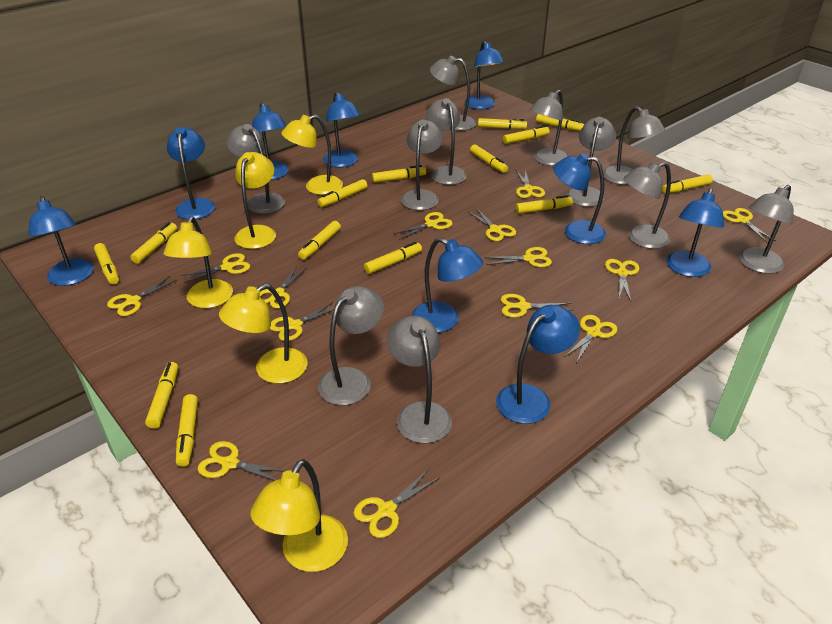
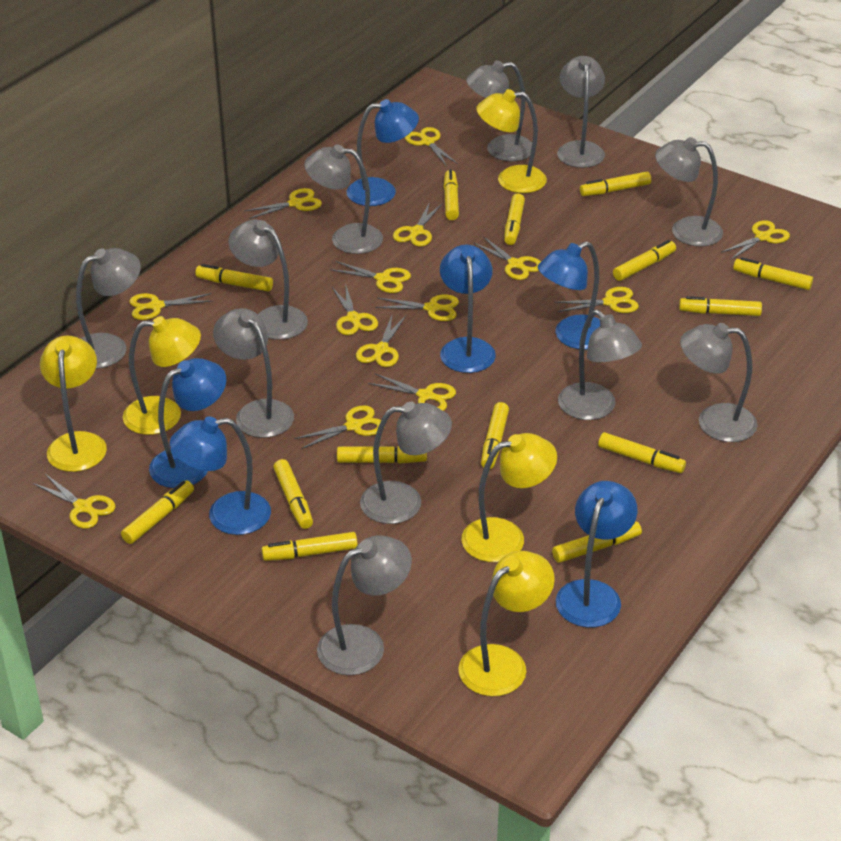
blue lamp: 9 -> 6

